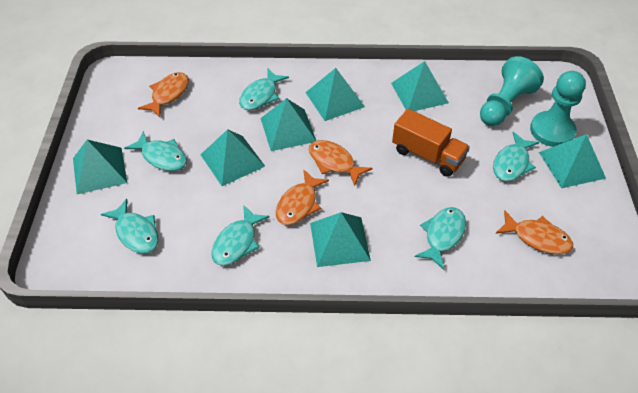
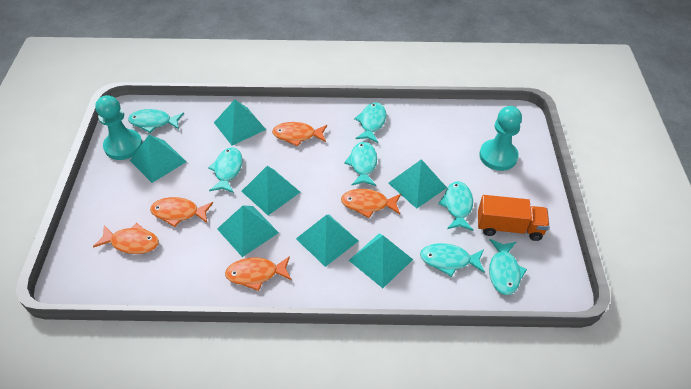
orange fish: 4 -> 5
turquoise fish: 6 -> 7

